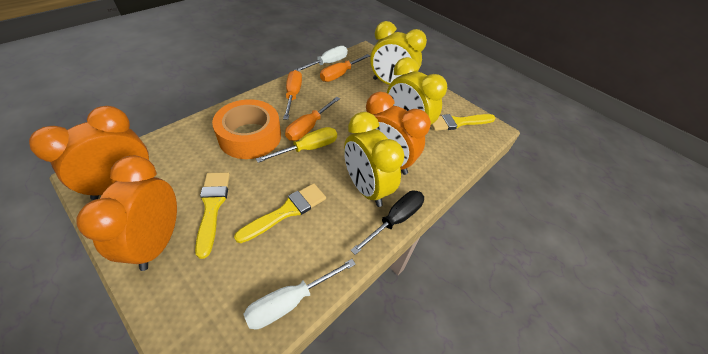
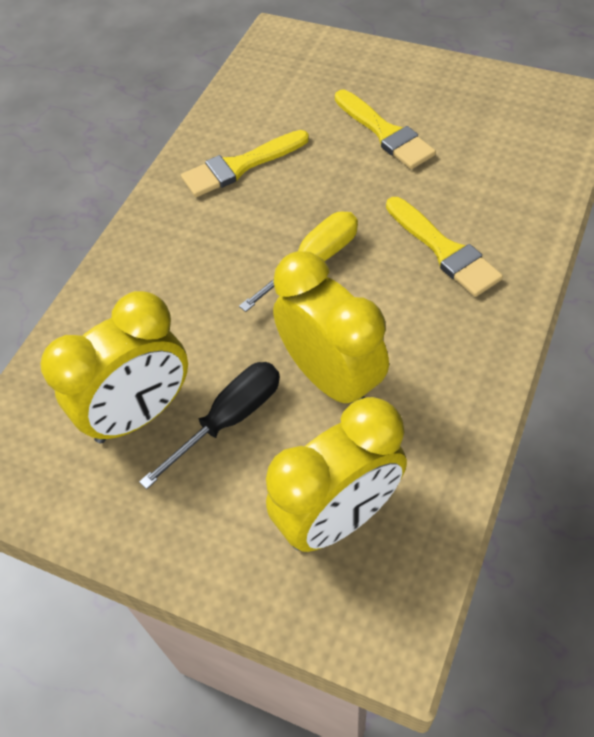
orange clock: 3 -> 0
orange screwdriver: 3 -> 0
orange tape: 1 -> 0
white screwdriver: 2 -> 0

